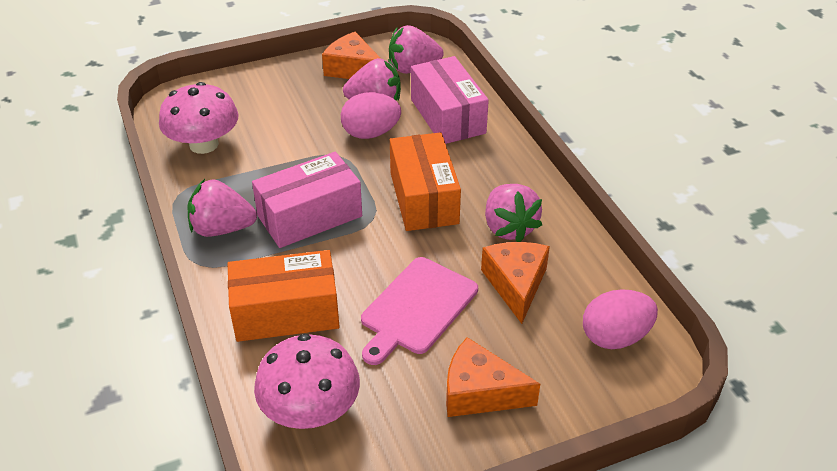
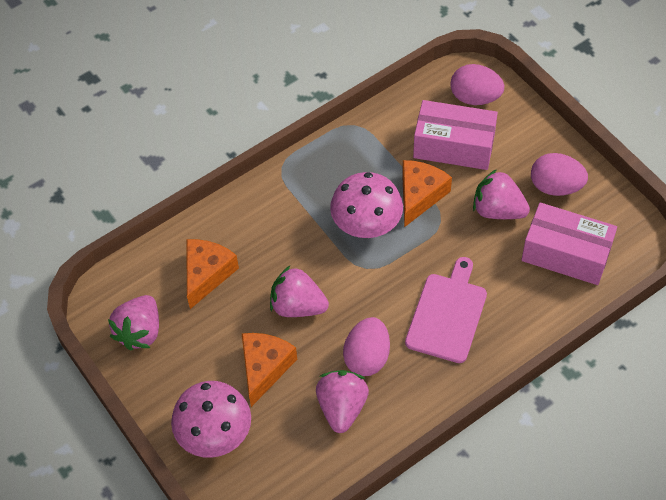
orange box: 2 -> 0
pink egg: 2 -> 3

